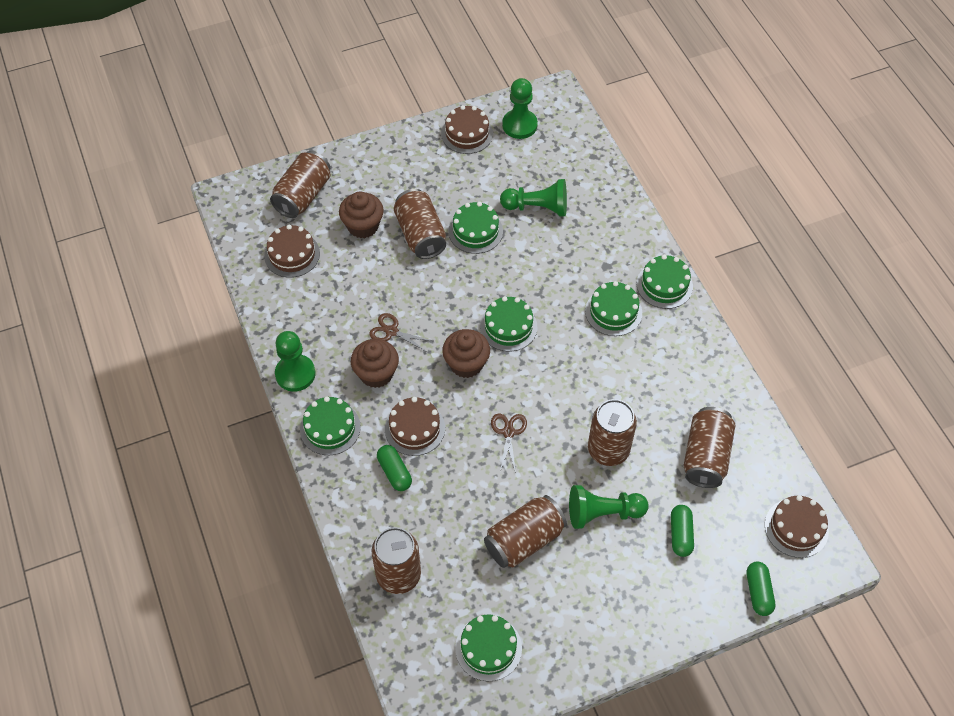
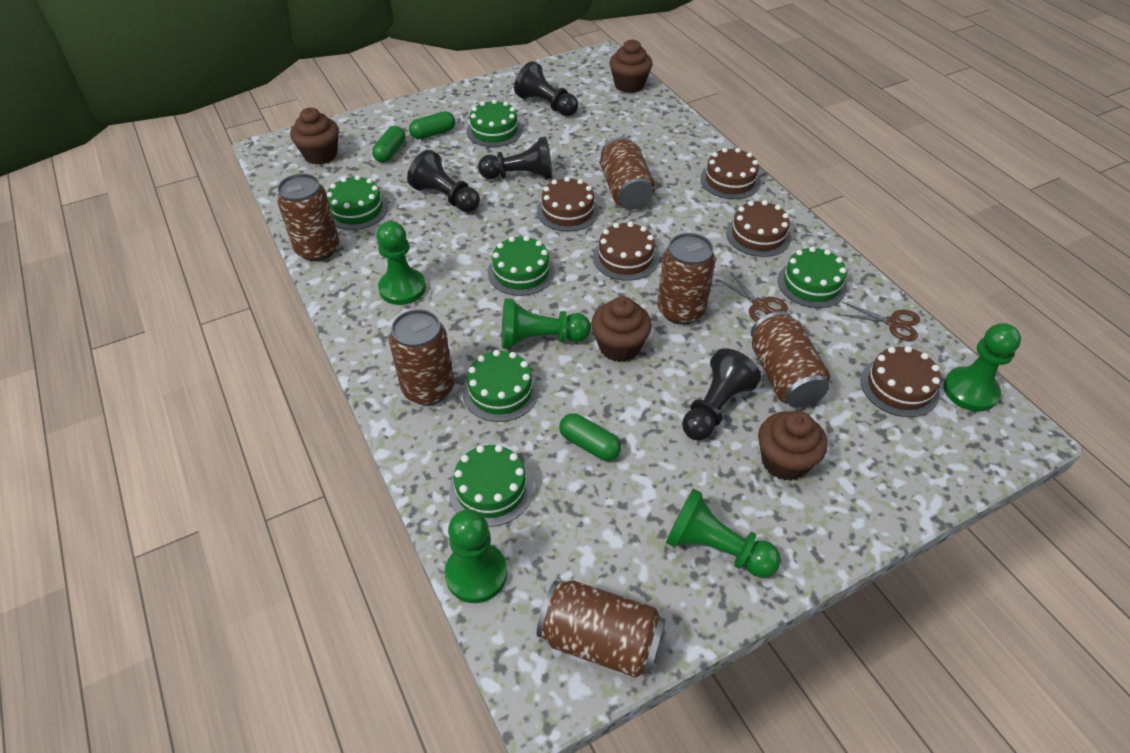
black pawn: 0 -> 4
brown cake: 4 -> 5
brown cupcake: 3 -> 4
green pawn: 4 -> 5

